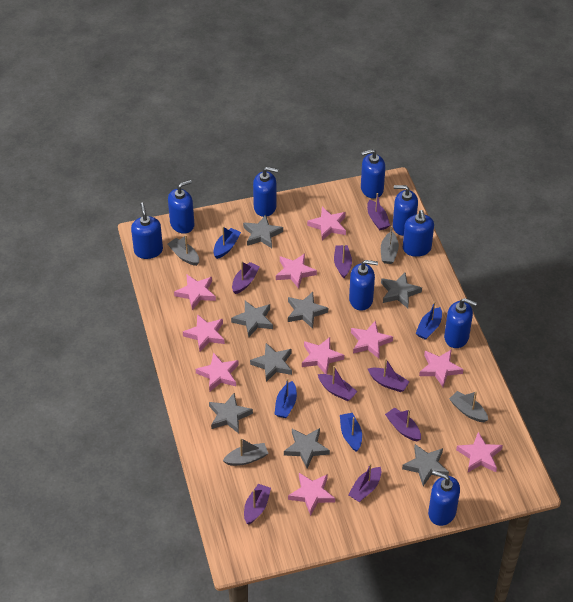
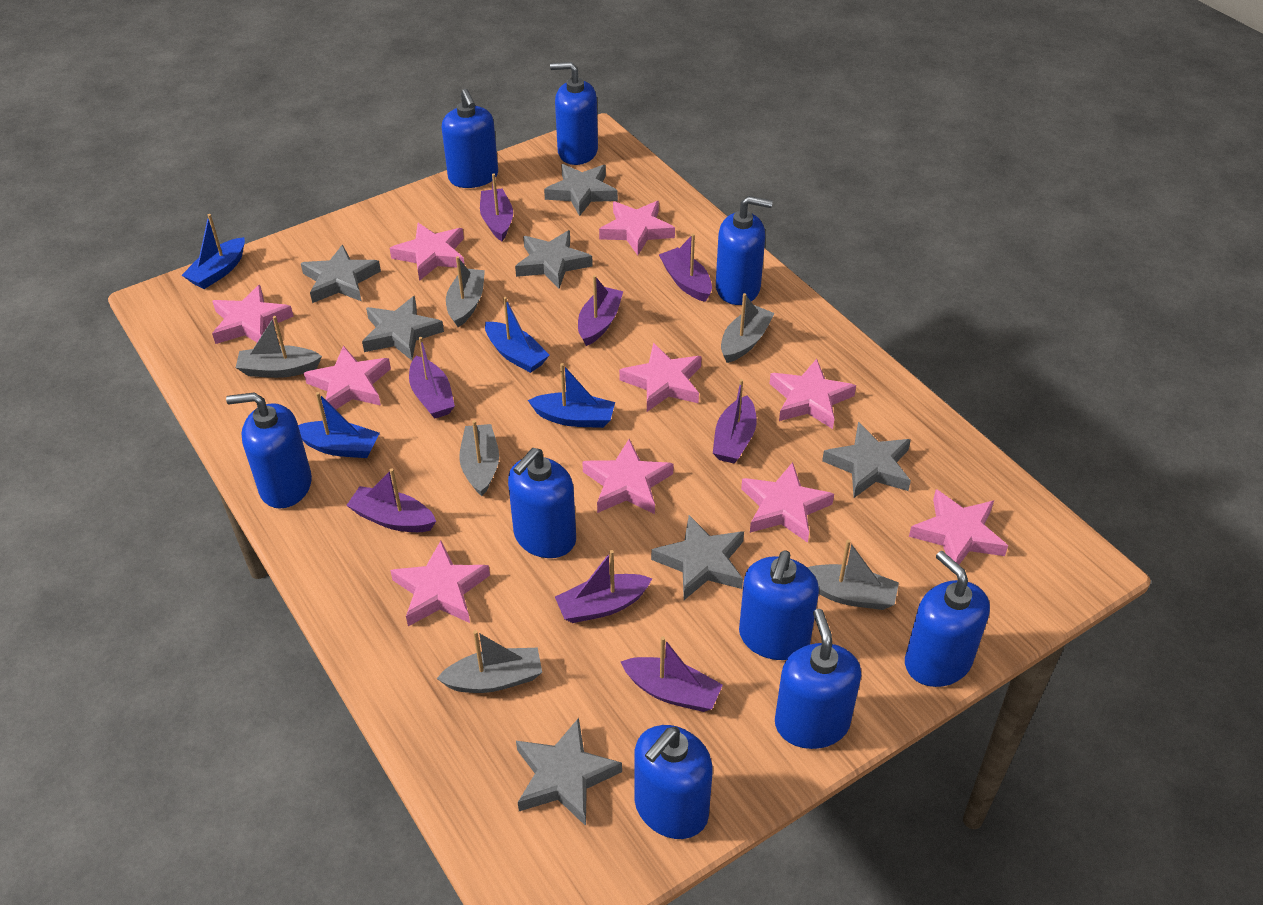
grey boat: 4 -> 6
grey star: 8 -> 7

